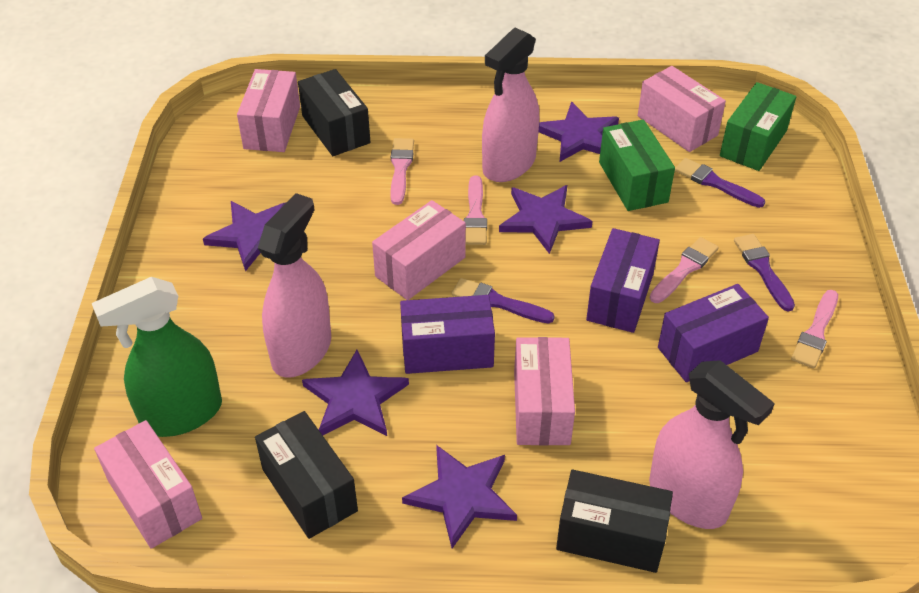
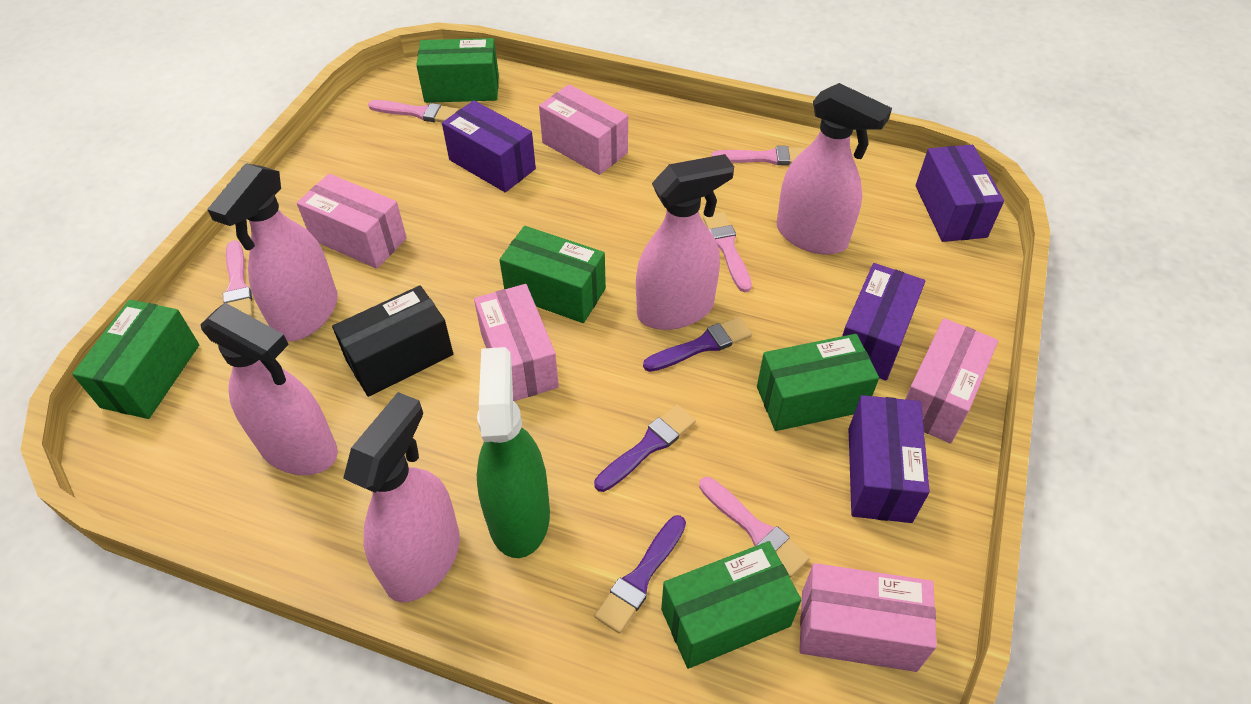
black box: 3 -> 1
green box: 2 -> 5
pink brush: 4 -> 5
pink spray bottle: 3 -> 5
purple box: 3 -> 4
purple star: 5 -> 0

